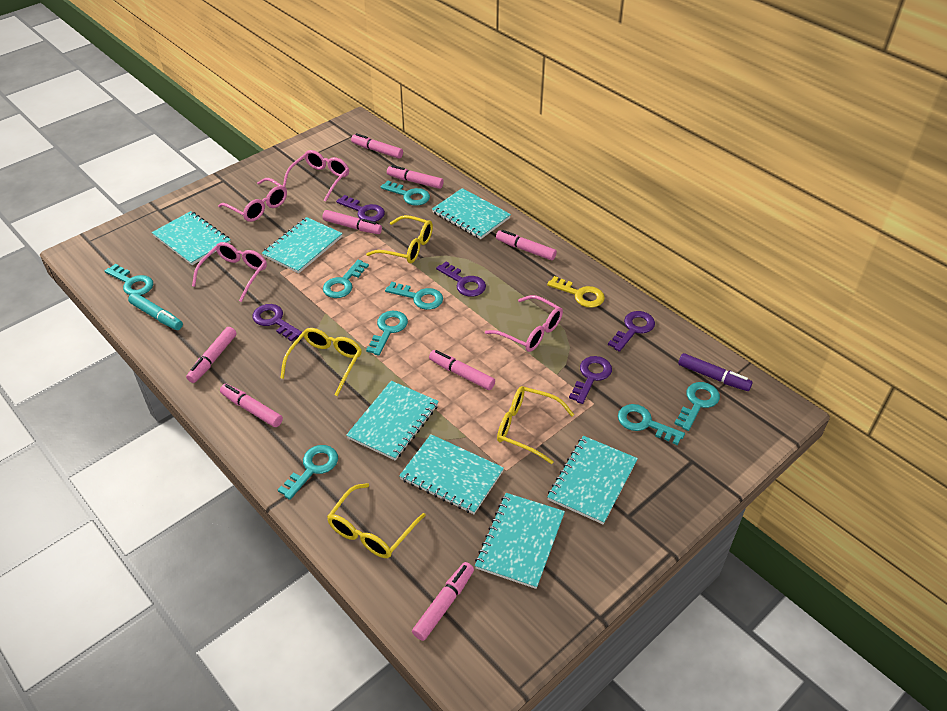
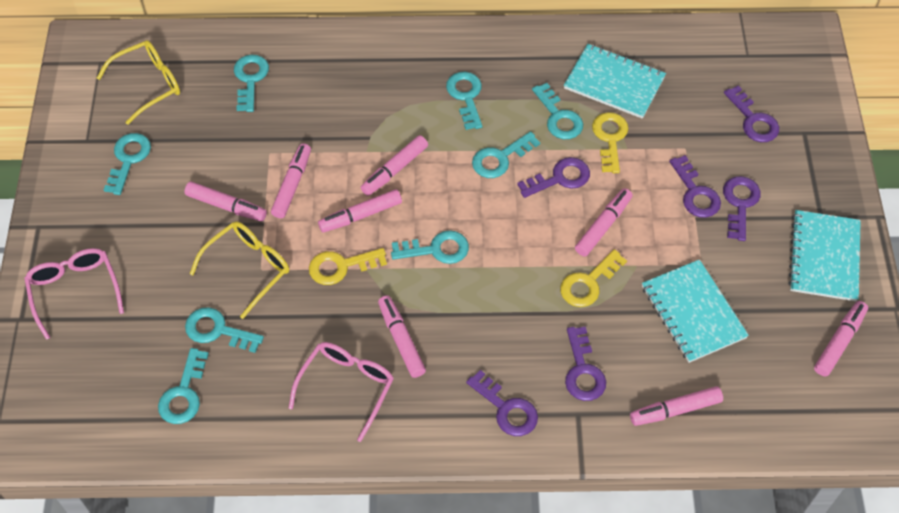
pink glasses: 4 -> 2
purple key: 5 -> 6
purple marker: 1 -> 0
turquoise marker: 1 -> 0
turquoise notebook: 7 -> 3
yellow glasses: 4 -> 2
yellow key: 1 -> 3

